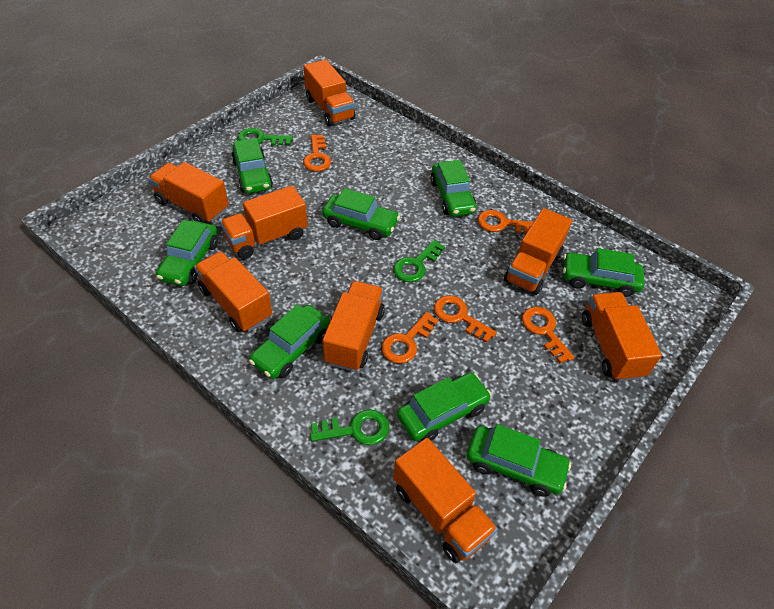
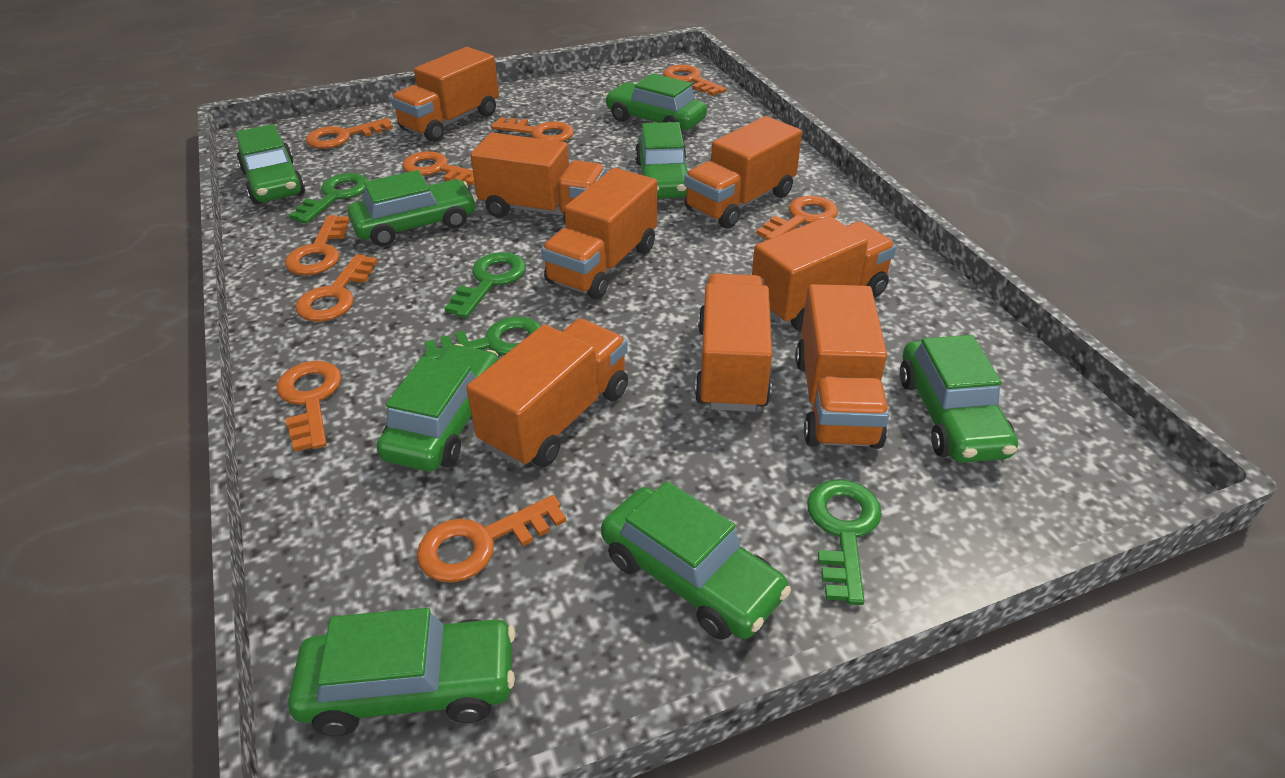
green key: 3 -> 4
orange key: 5 -> 9

